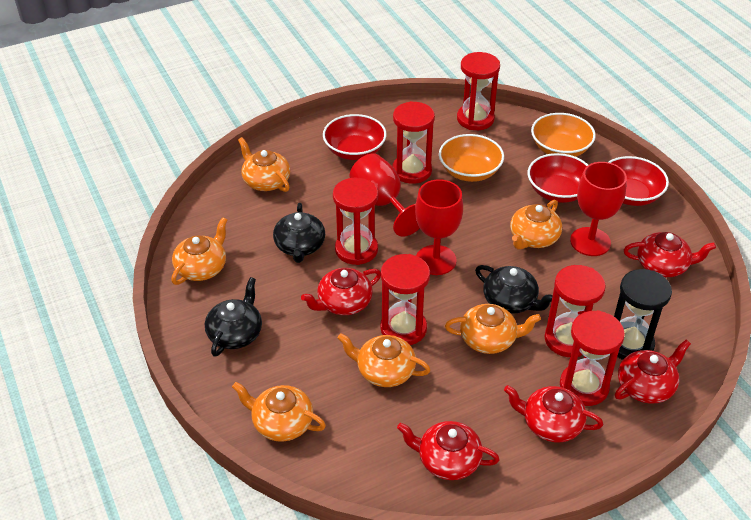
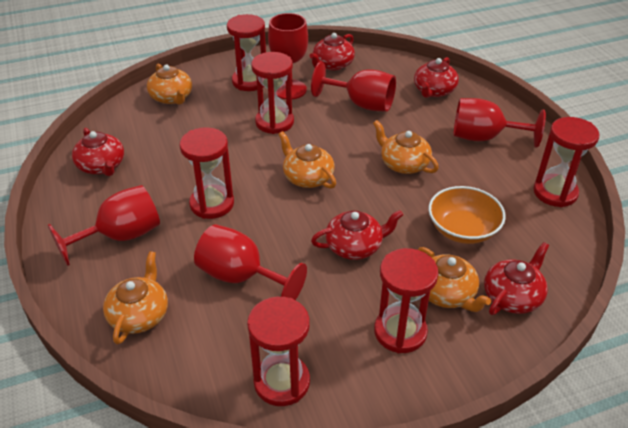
black hourglass: 1 -> 0
black teapot: 3 -> 0
orange bowl: 2 -> 1
orange teapot: 6 -> 5
red bowl: 3 -> 0
red goblet: 3 -> 5

